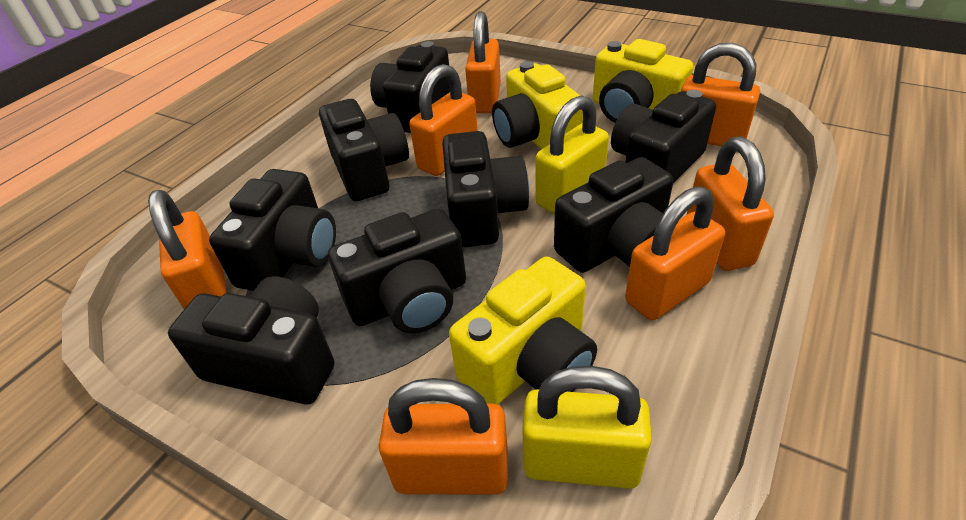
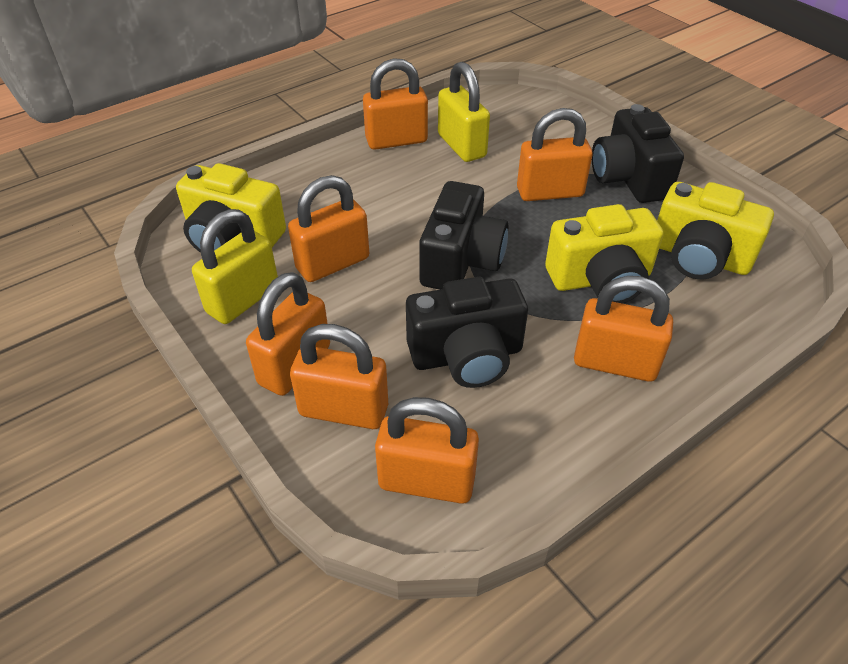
black camera: 8 -> 3

